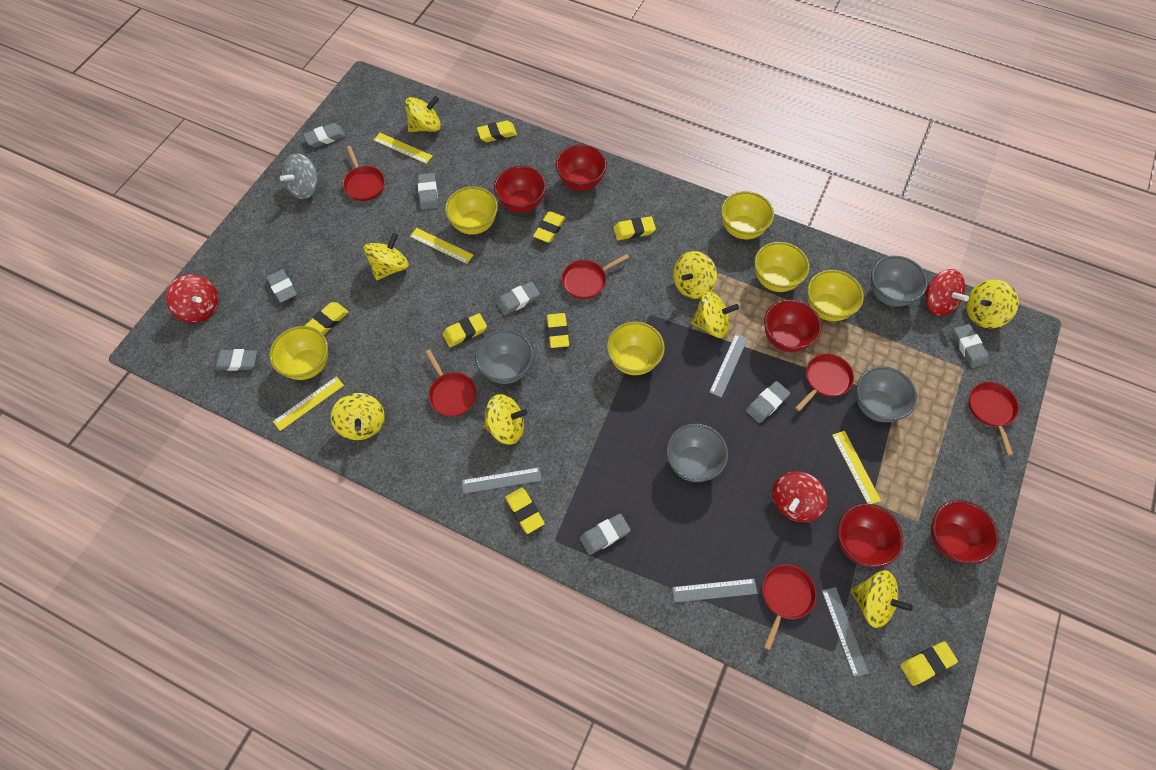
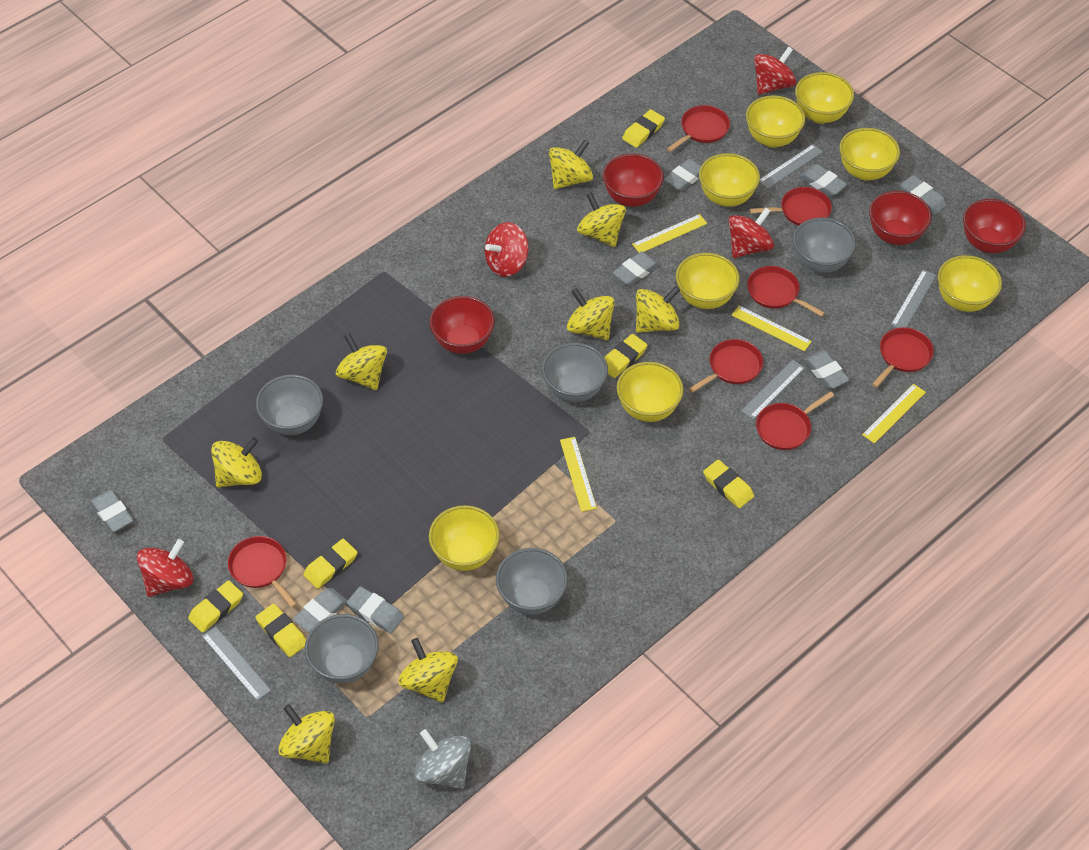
grey bowl: 4 -> 5
red bowl: 5 -> 4
red pan: 6 -> 7
red spinning top: 3 -> 4
yellow bowl: 6 -> 8
yellow eraser: 8 -> 6

